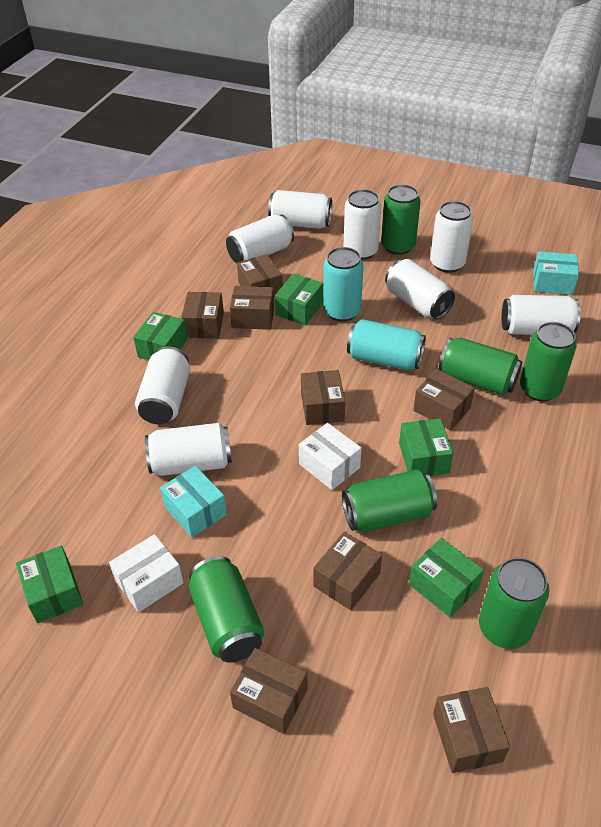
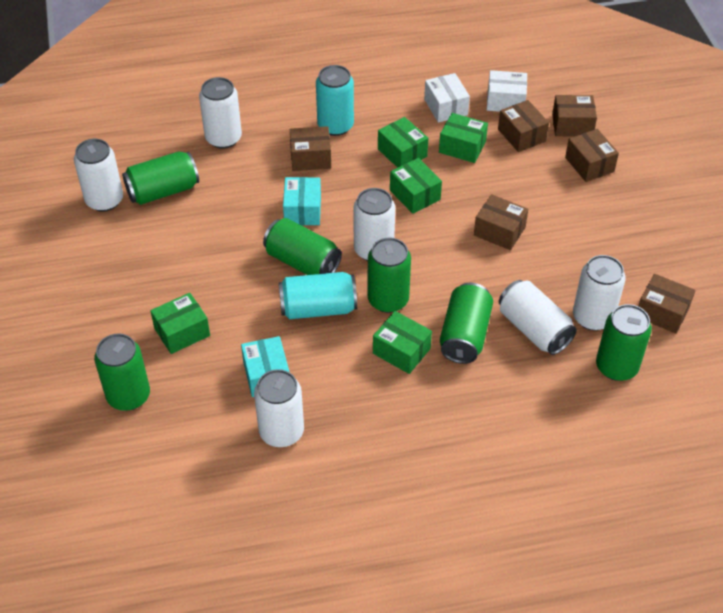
brown box: 8 -> 6
white can: 8 -> 6

